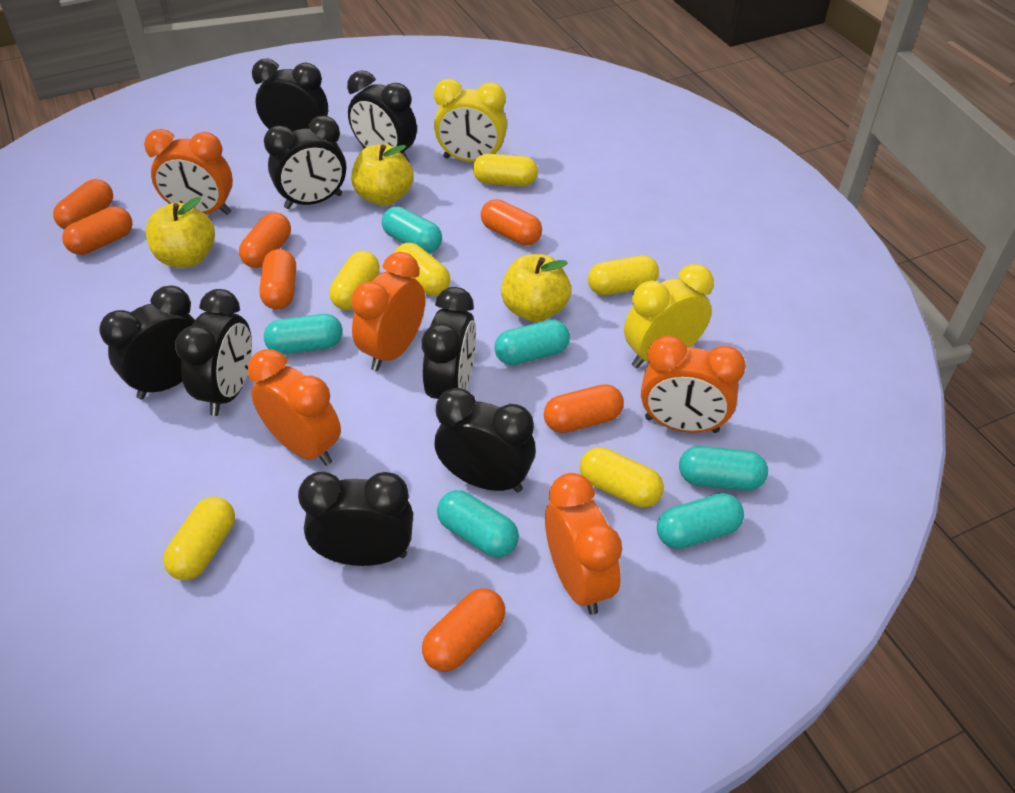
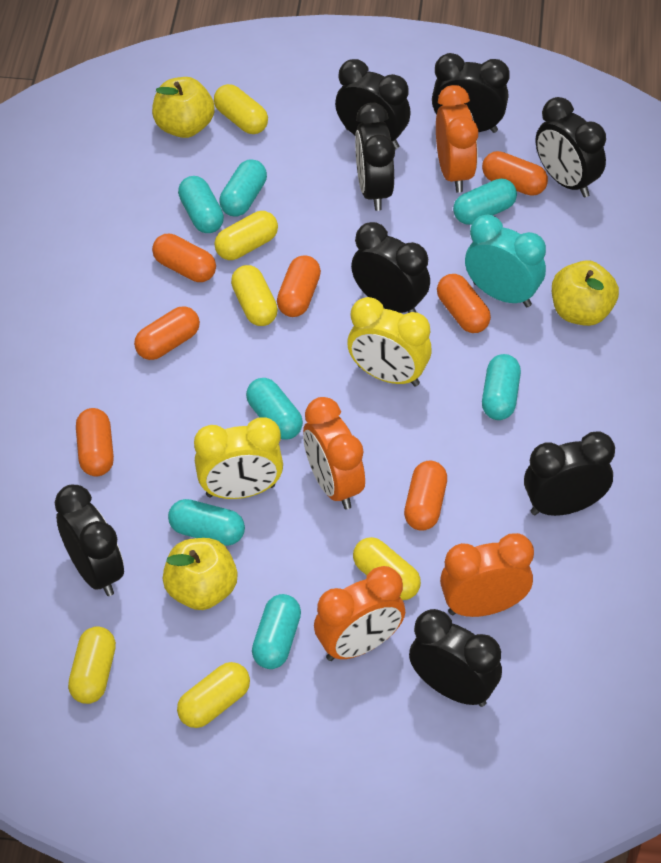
orange clock: 5 -> 4
turquoise capsule: 6 -> 7
turquoise clock: 0 -> 1

